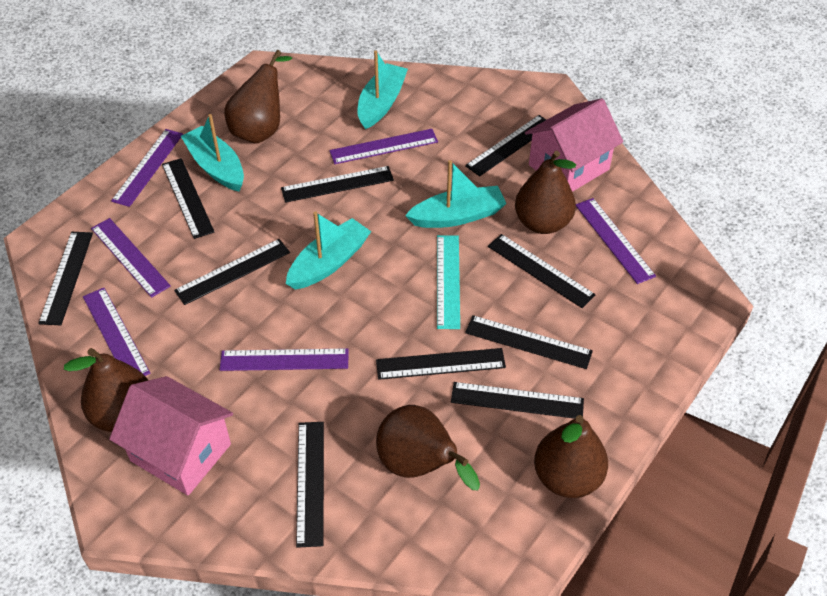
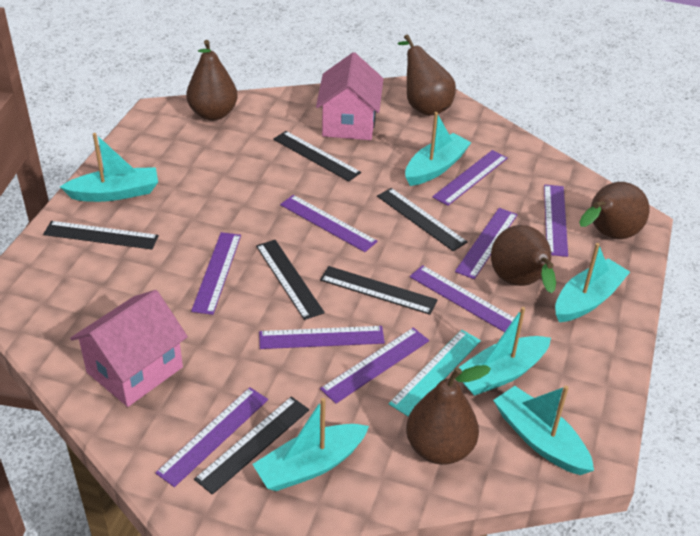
black ruler: 10 -> 6
purple ruler: 6 -> 9
turquoise boat: 4 -> 6

